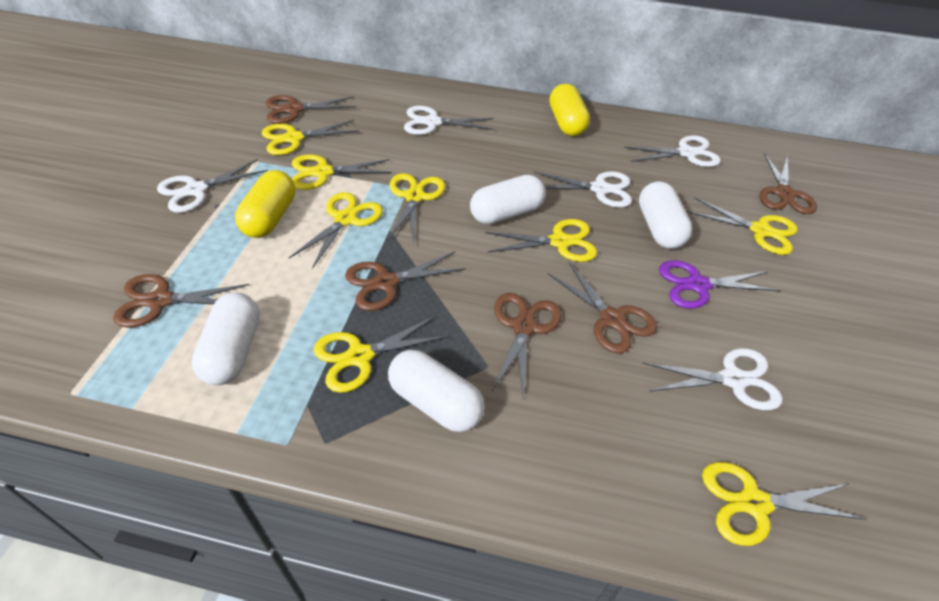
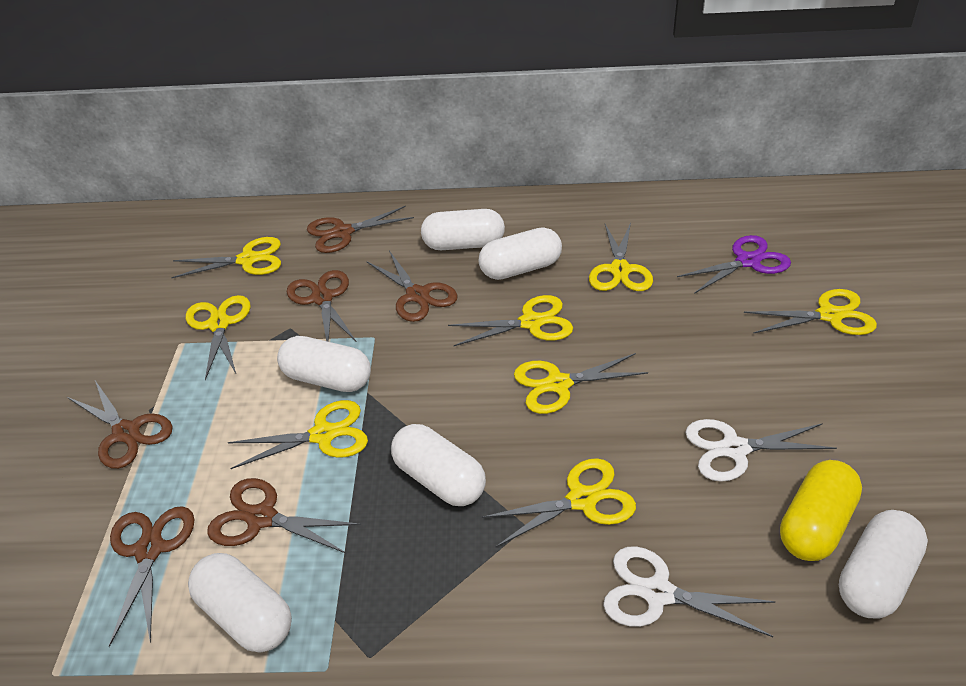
white capsule: 4 -> 6
white scissors: 5 -> 2
yellow capsule: 2 -> 1

